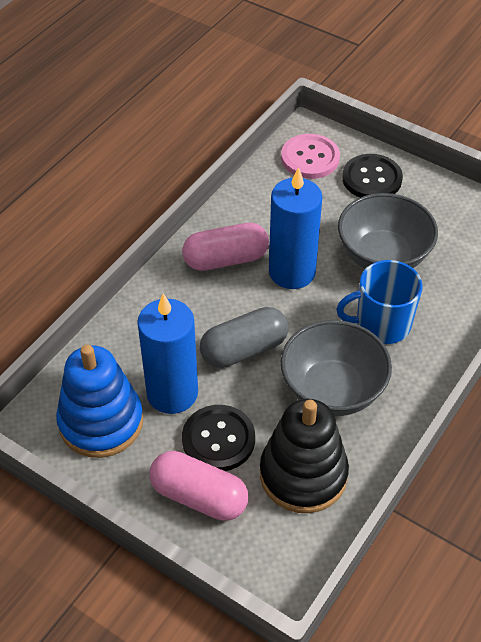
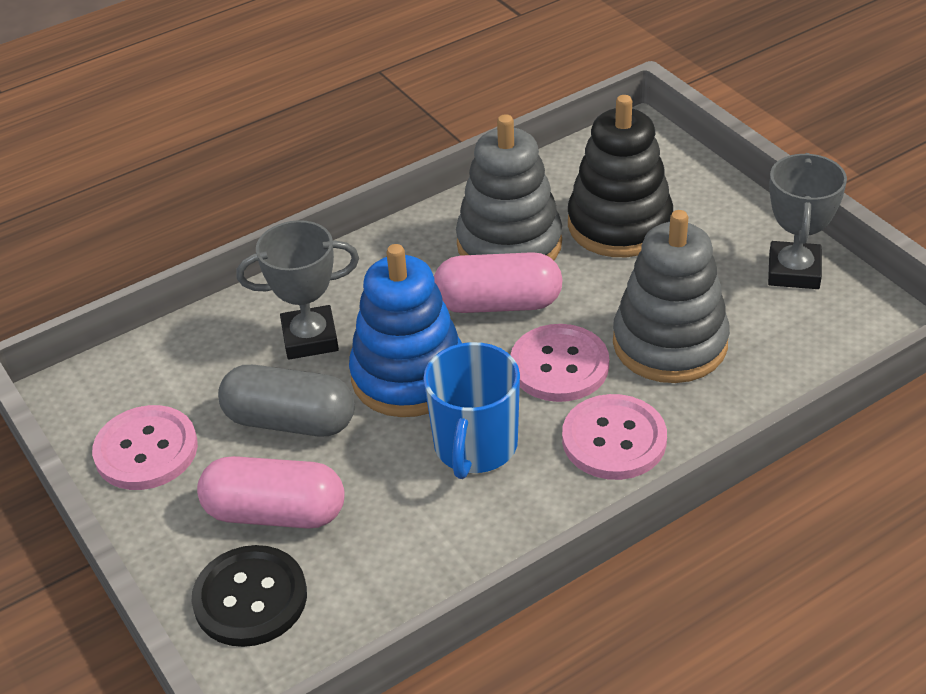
black button: 2 -> 1
blue candle: 2 -> 0
grey bowl: 2 -> 0
grey stacking toy: 0 -> 2
grey trophy: 0 -> 2
pink button: 1 -> 3

